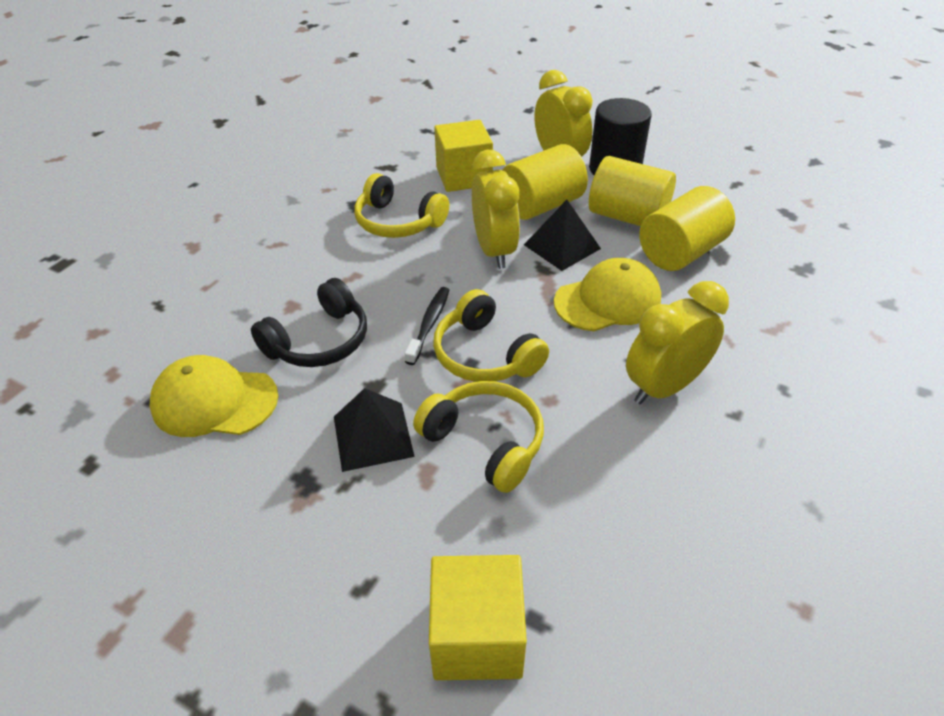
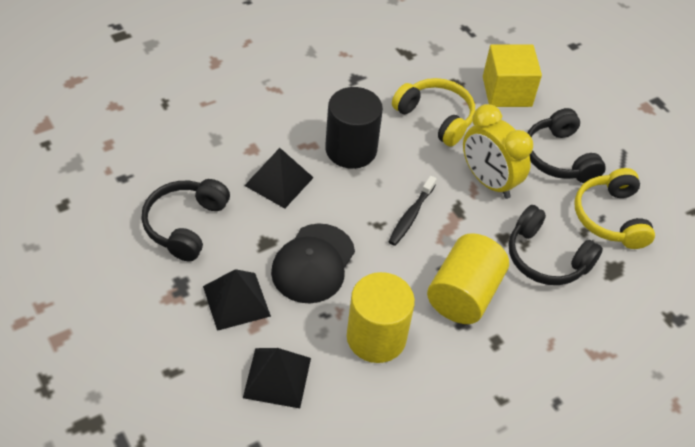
black cap: 0 -> 1
black headphones: 1 -> 3
black pyramid: 2 -> 3
yellow cap: 2 -> 0
yellow clock: 3 -> 1
yellow cube: 2 -> 1
yellow cylinder: 3 -> 2
yellow headphones: 3 -> 2

